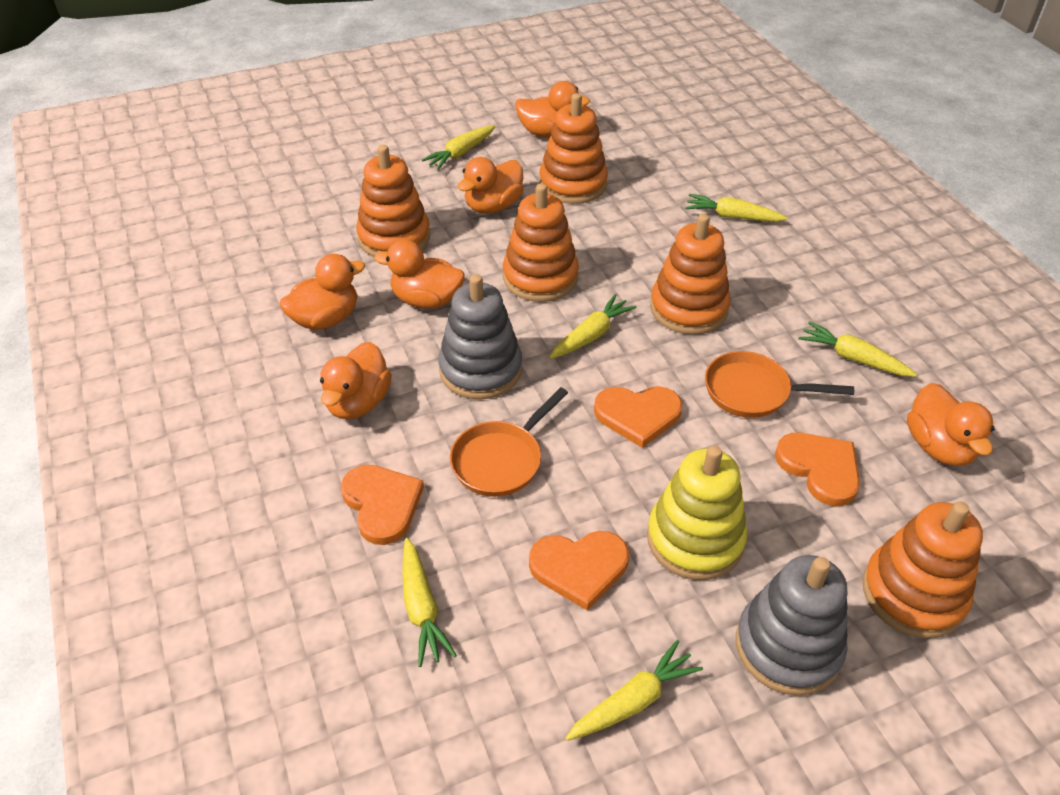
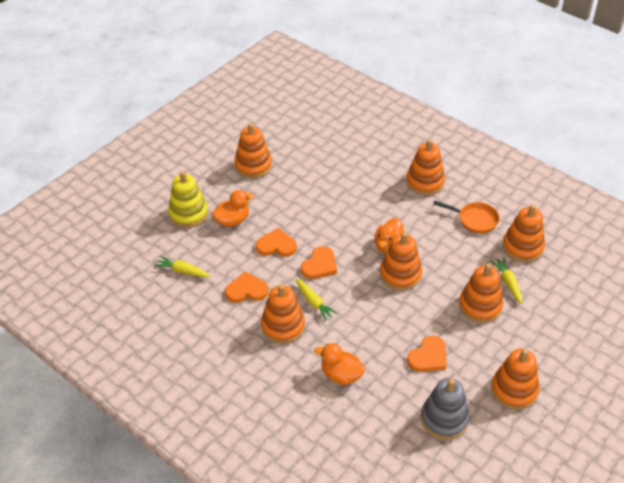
grey stacking toy: 2 -> 1
orange duck: 6 -> 3
orange pan: 2 -> 1
orange stacking toy: 5 -> 7
yellow carrot: 6 -> 3

